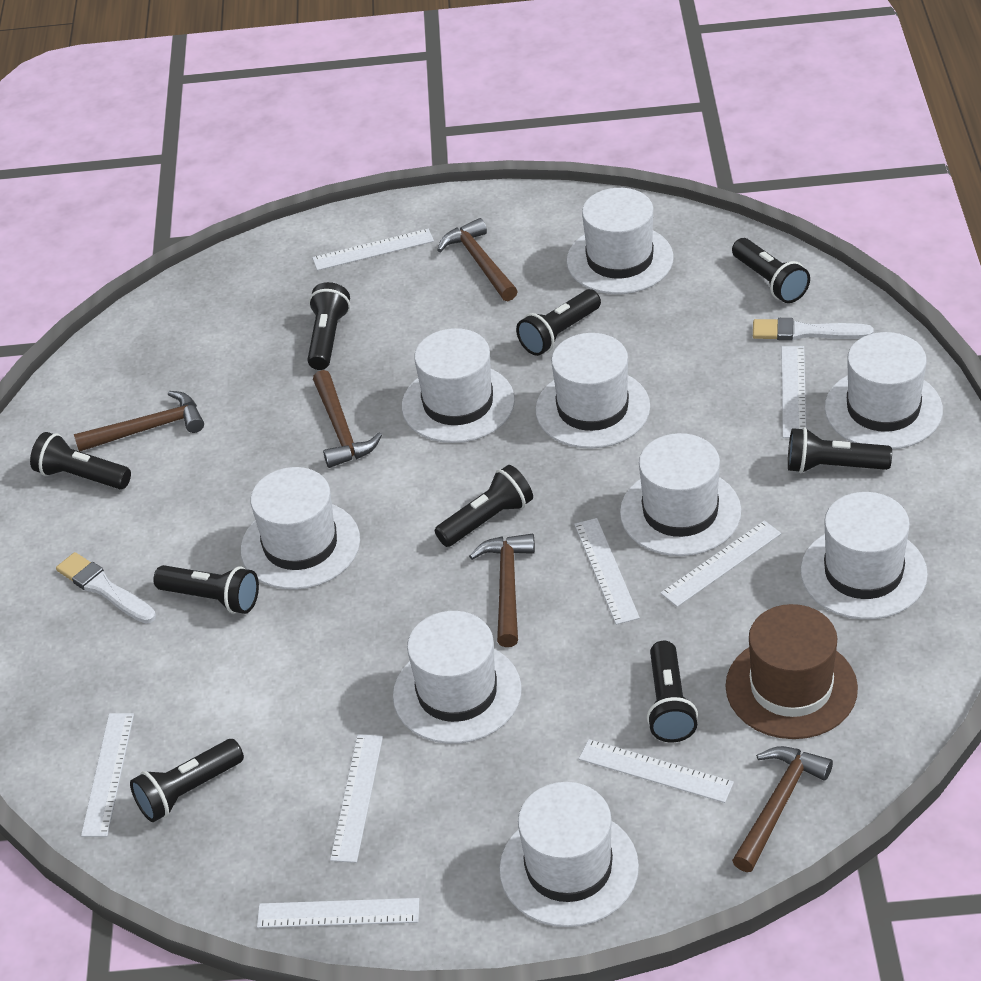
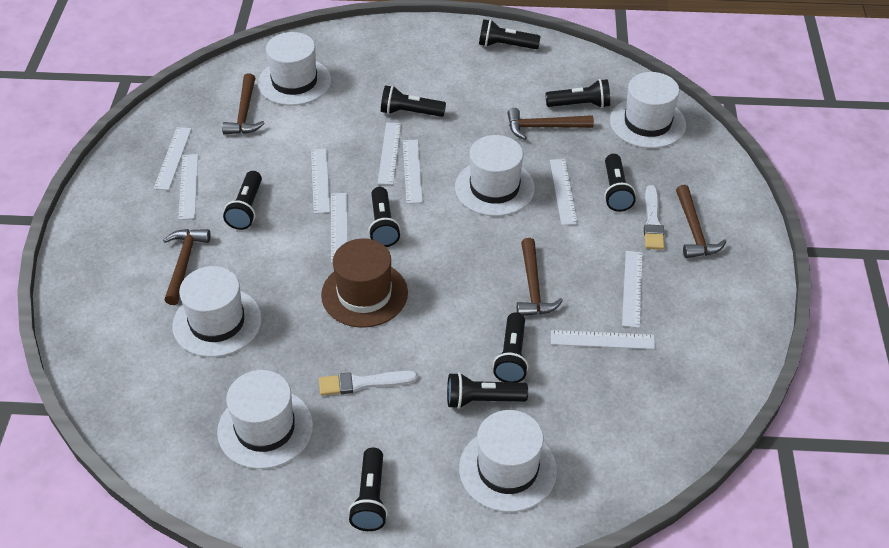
white hat: 9 -> 6
white ruler: 8 -> 9

